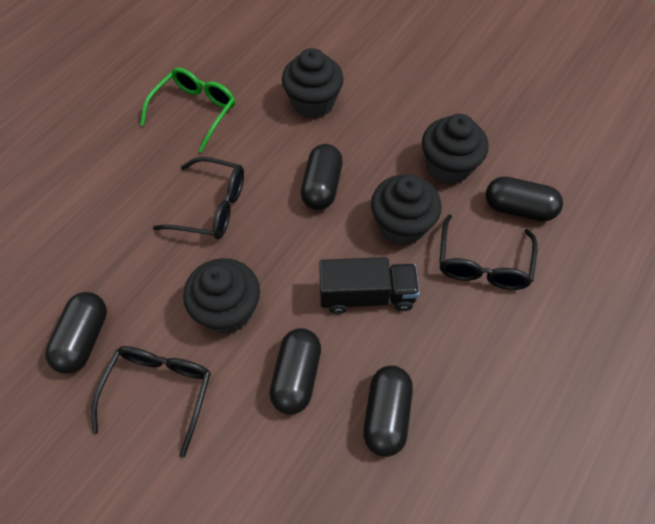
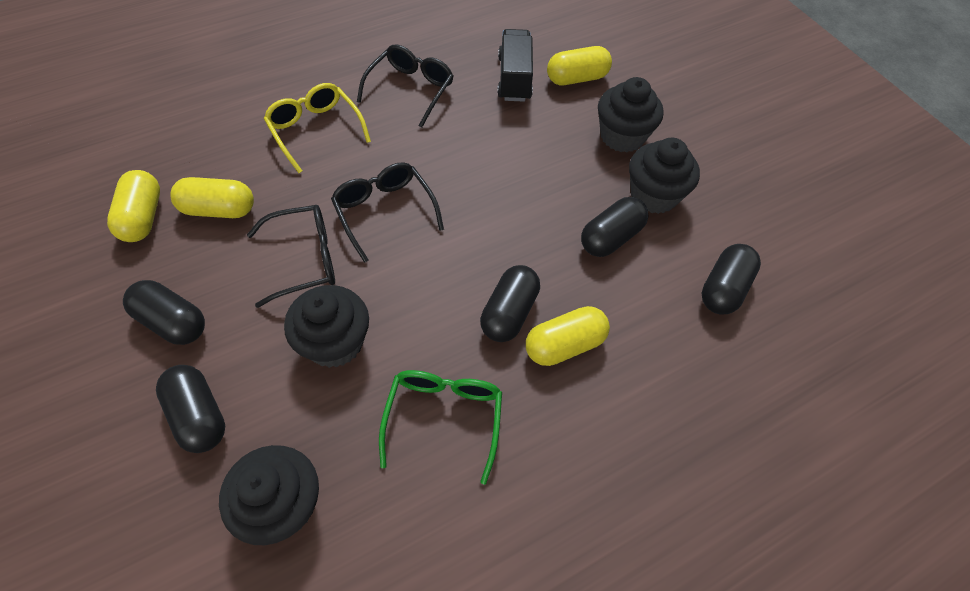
yellow capsule: 0 -> 4
yellow glasses: 0 -> 1

